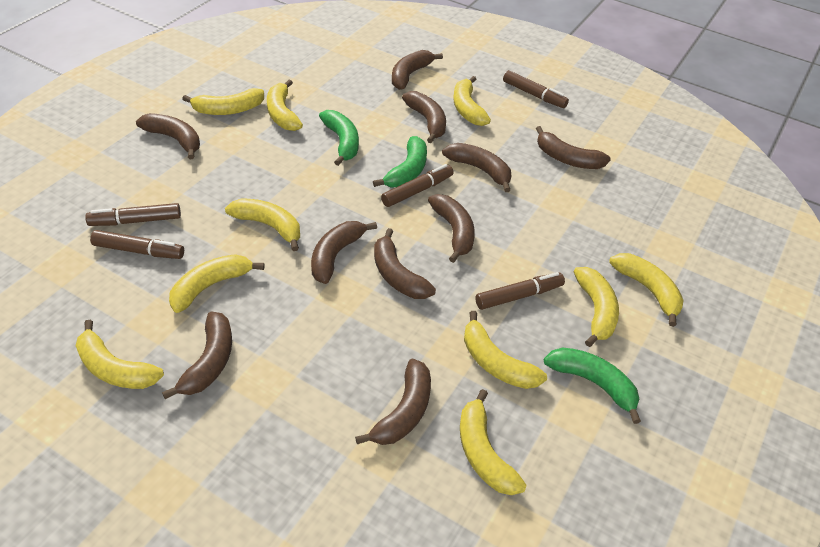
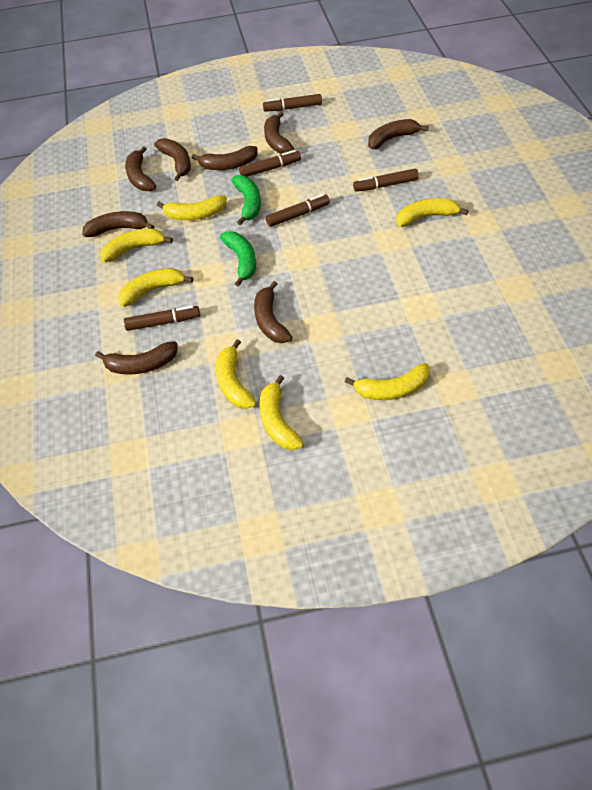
brown banana: 10 -> 8
green banana: 3 -> 2
yellow banana: 10 -> 7

